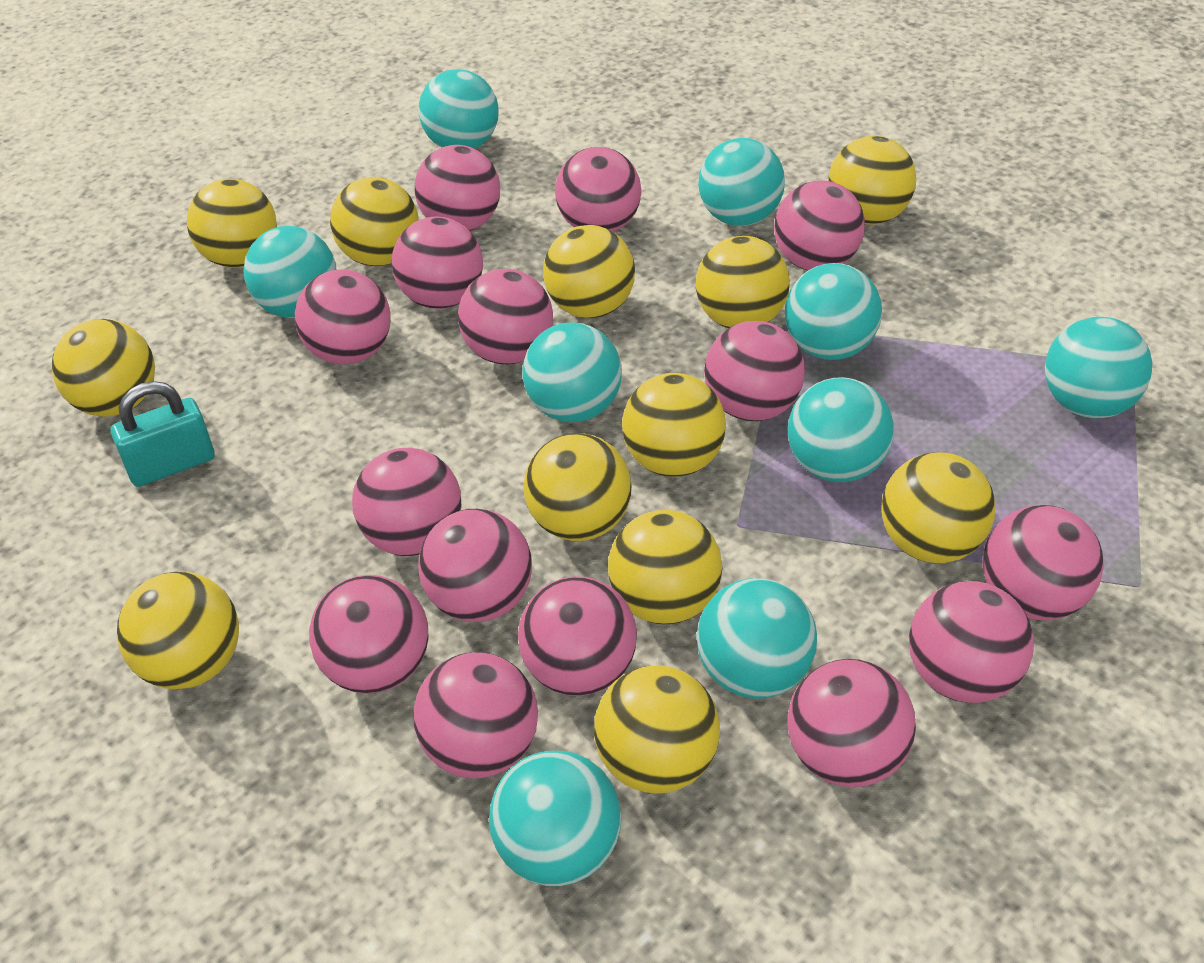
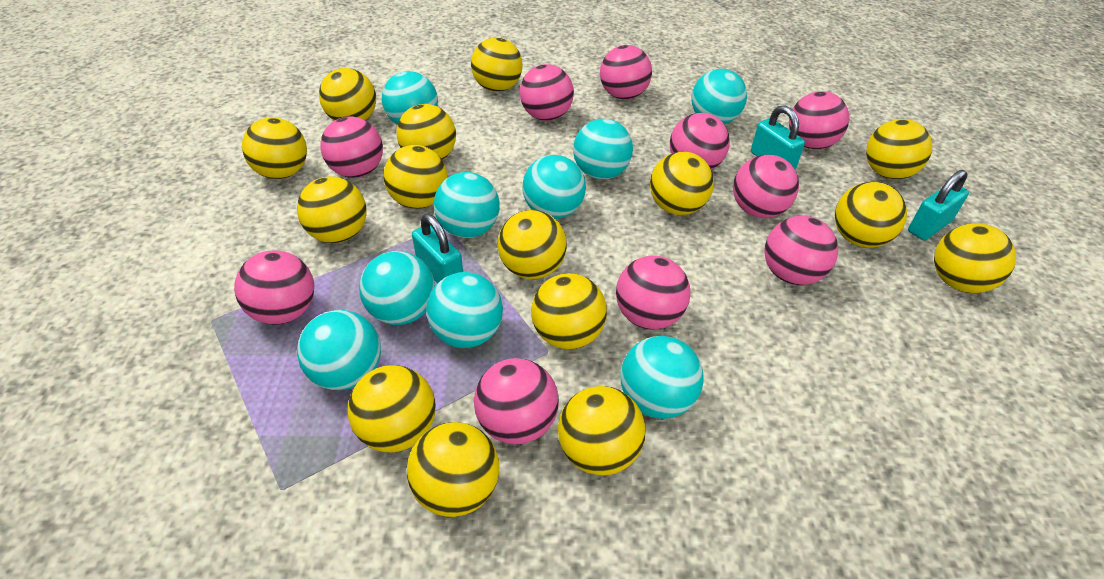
pink ball: 15 -> 10
turquoise padlock: 1 -> 3
yellow ball: 12 -> 15

